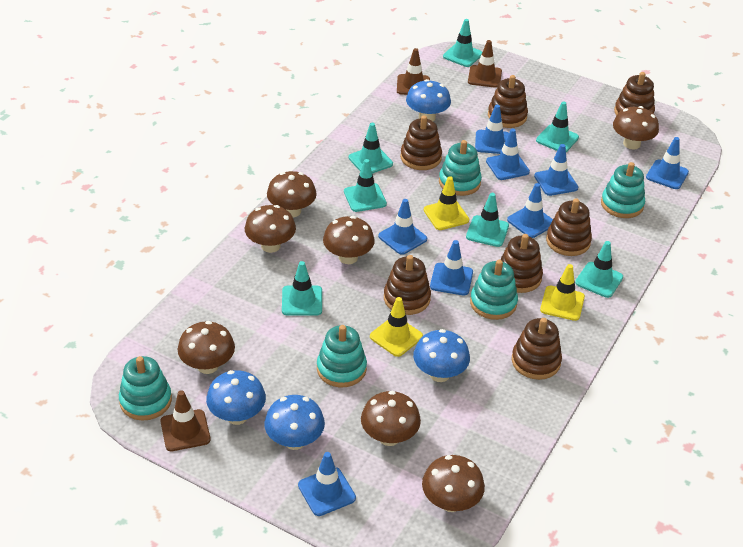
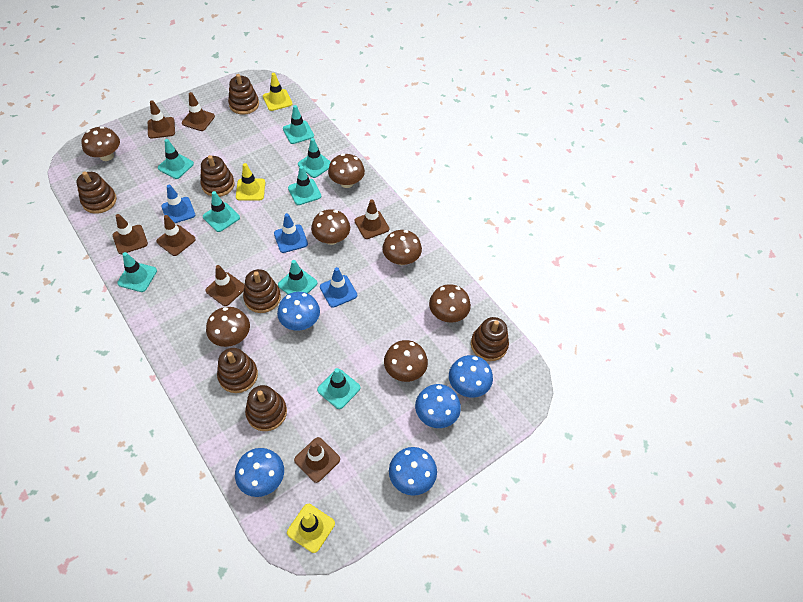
blue mushroom: 4 -> 5
blue traffic cone: 8 -> 3
brown traffic cone: 3 -> 7
turquoise stacking toy: 5 -> 0
turquoise traffic cone: 7 -> 8

